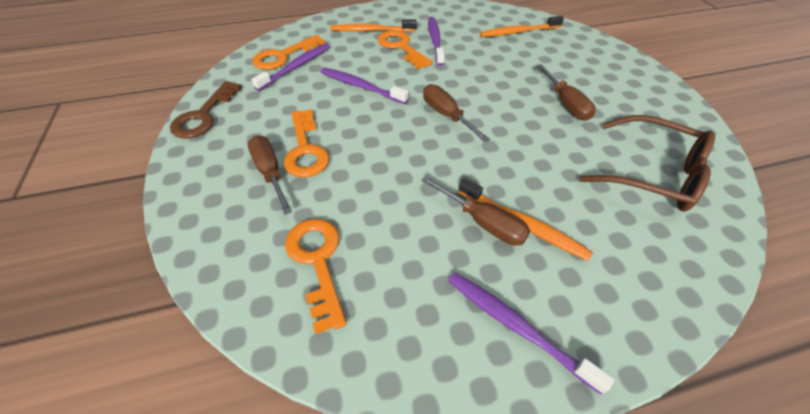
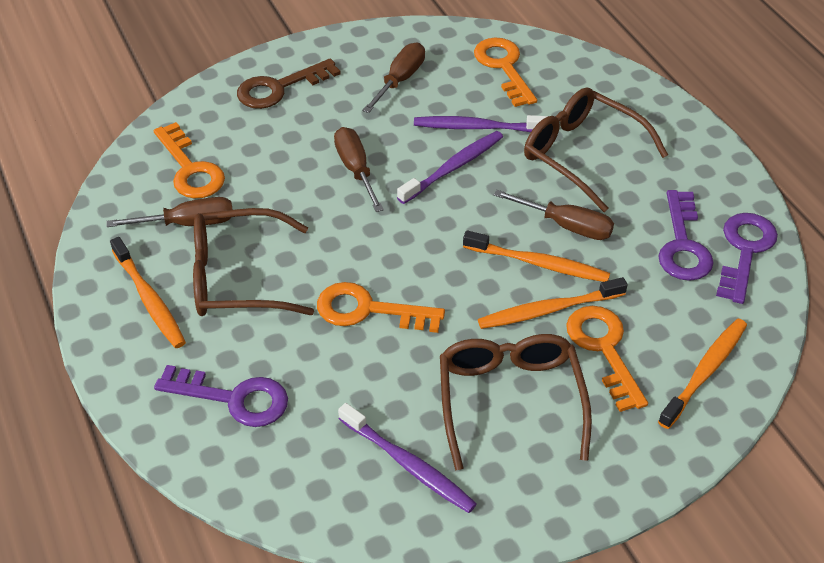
brown glasses: 1 -> 3
orange toothbrush: 3 -> 4
purple key: 0 -> 3
purple toothbrush: 4 -> 3

